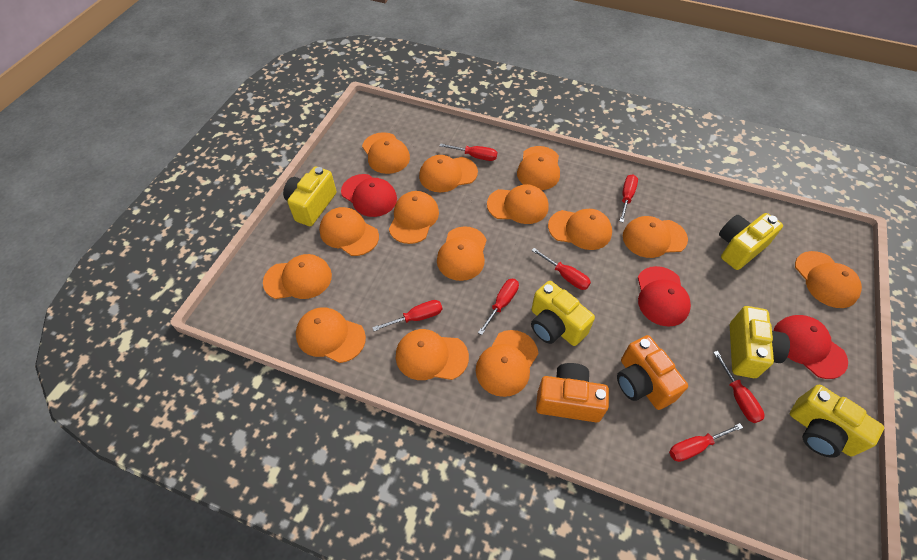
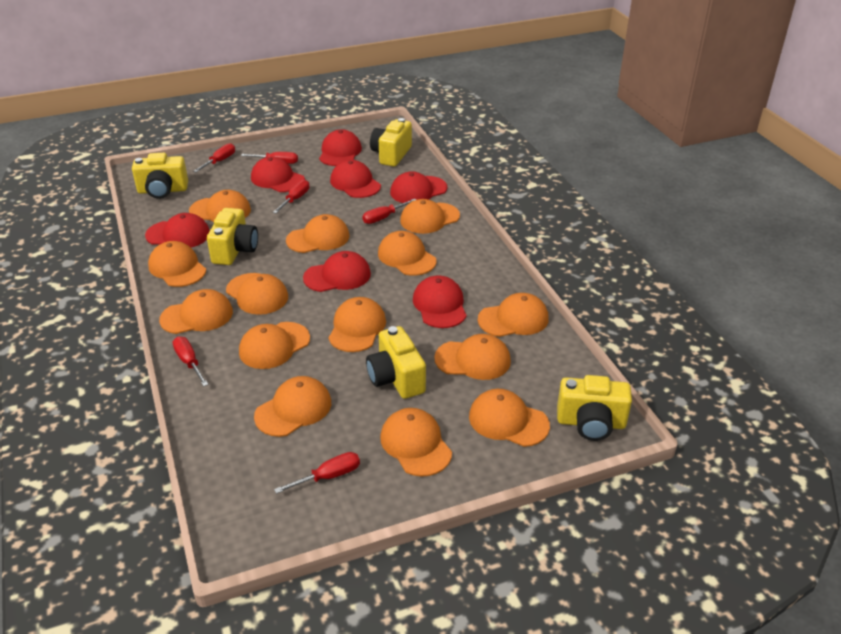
orange camera: 2 -> 0
red cap: 3 -> 7
red screwdriver: 7 -> 6

